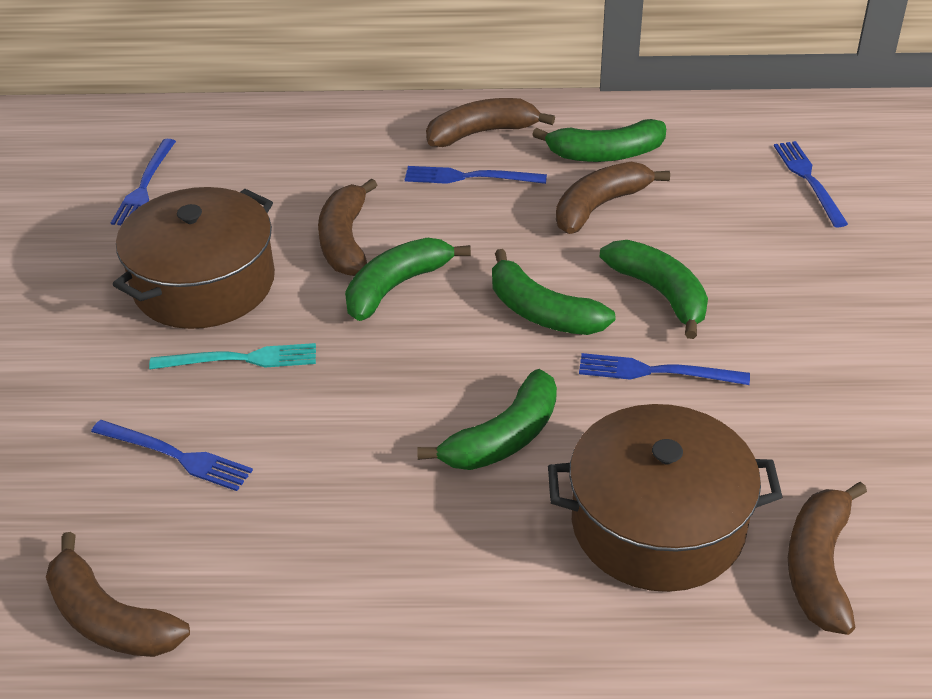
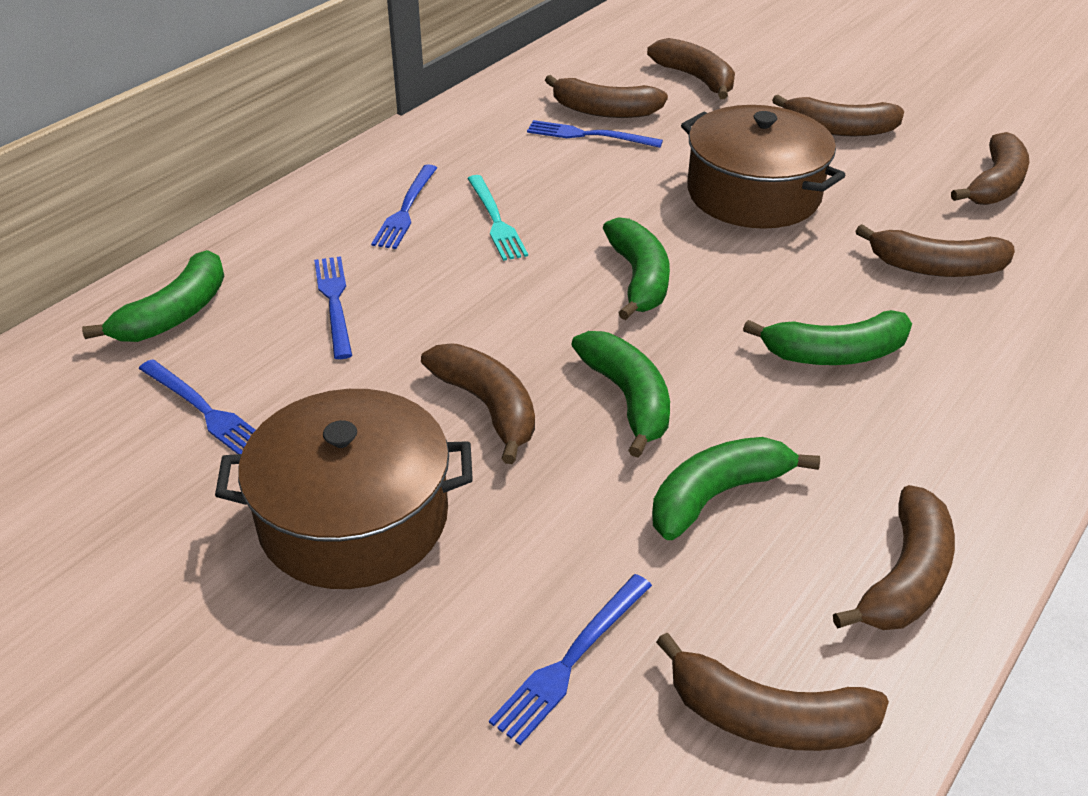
brown banana: 5 -> 8

